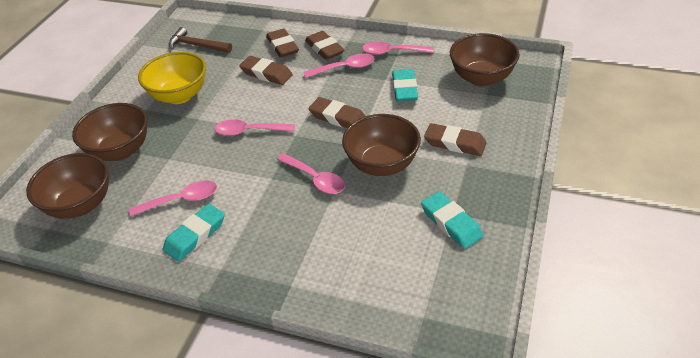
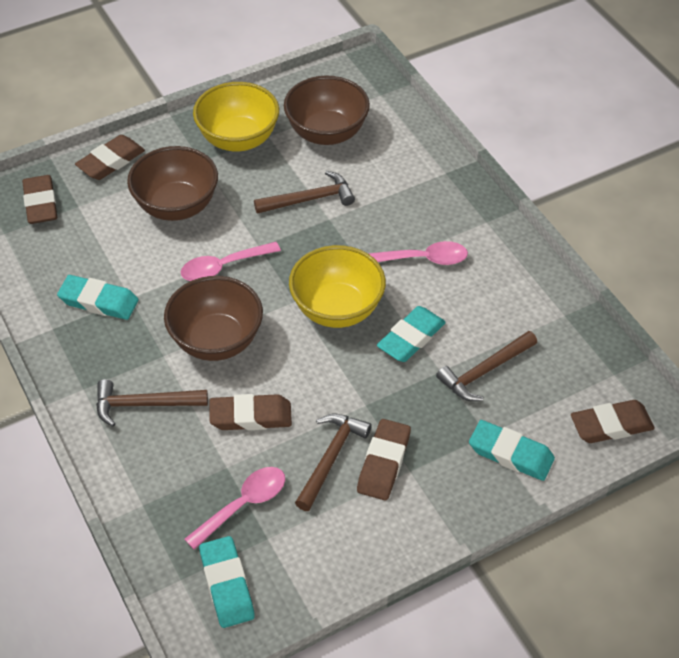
brown bowl: 4 -> 3
brown hammer: 1 -> 4
pink spoon: 5 -> 3
turquoise eraser: 3 -> 4
yellow bowl: 1 -> 2

